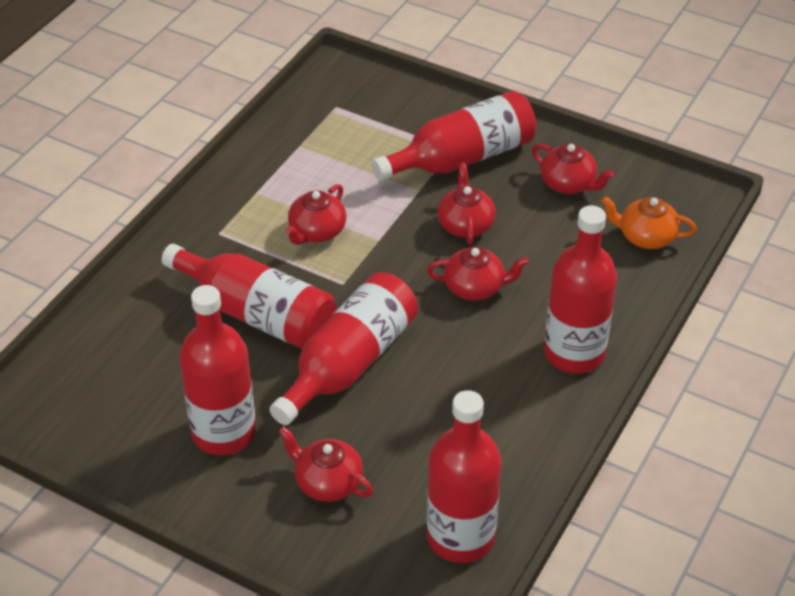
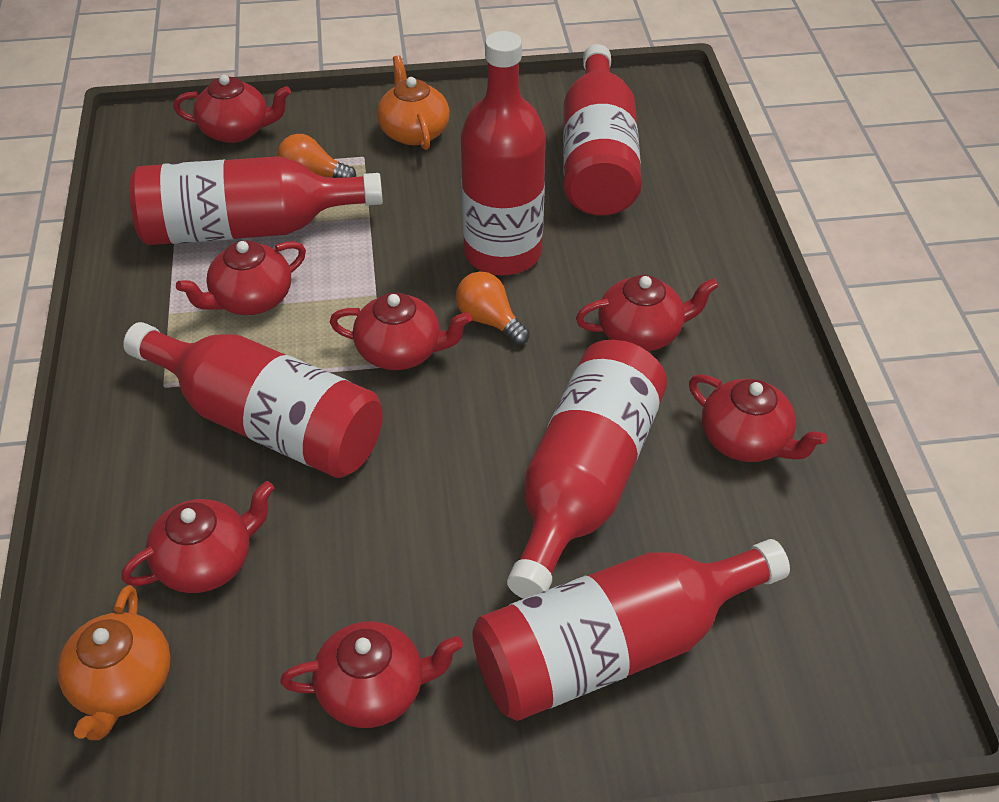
orange light bulb: 0 -> 2
orange teapot: 1 -> 2
red teapot: 5 -> 7

